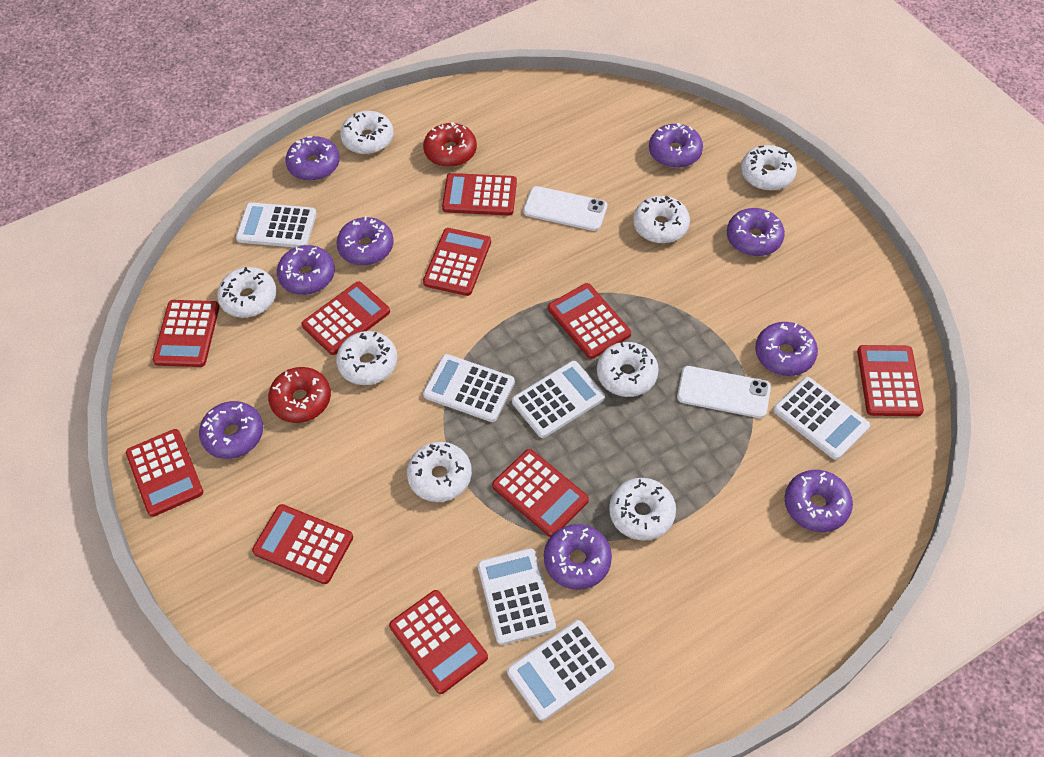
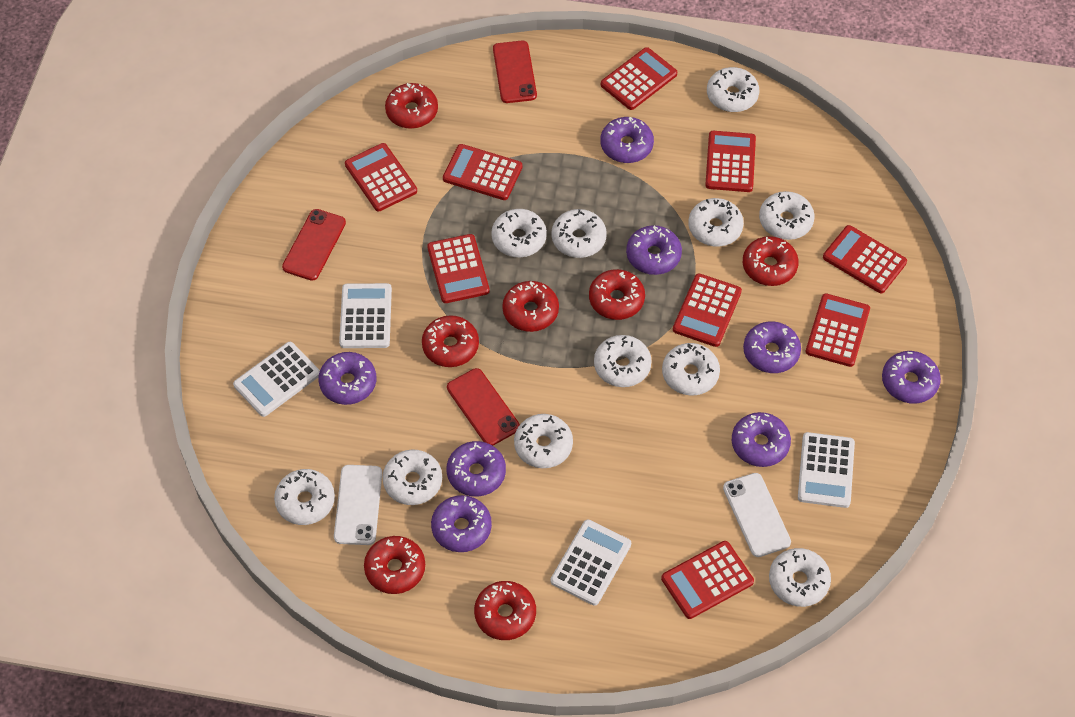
purple donut: 9 -> 8
red calculator: 10 -> 9
red donut: 2 -> 7
red phone: 0 -> 3
white calculator: 6 -> 4
white donut: 8 -> 11

